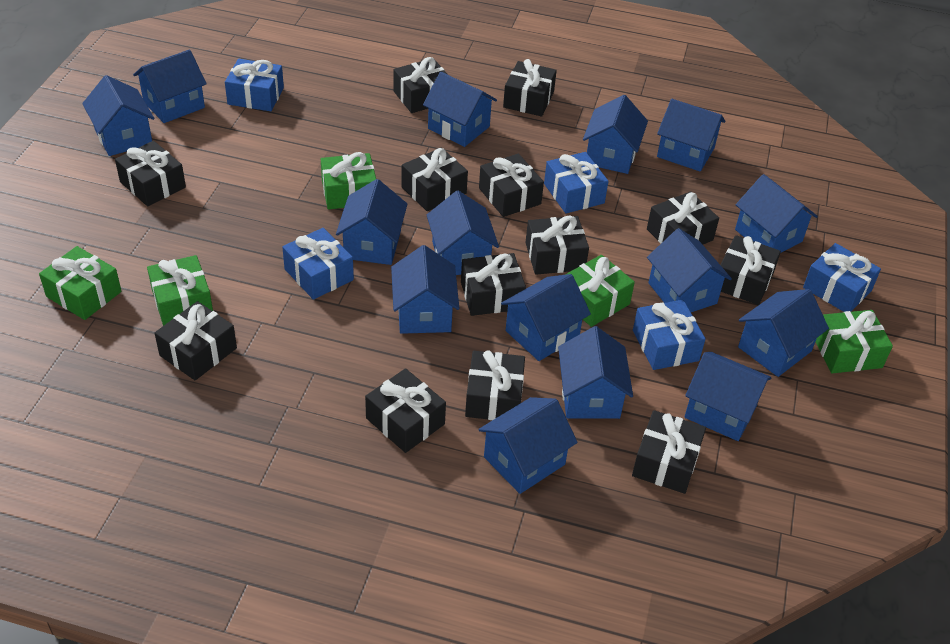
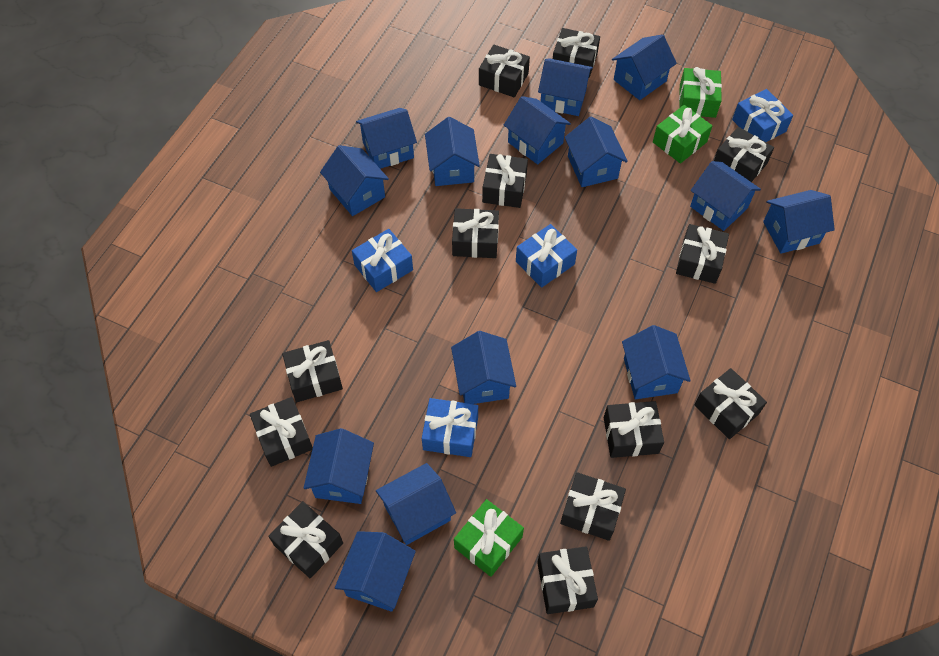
blue gift: 5 -> 4
blue house: 15 -> 14
green gift: 5 -> 3

